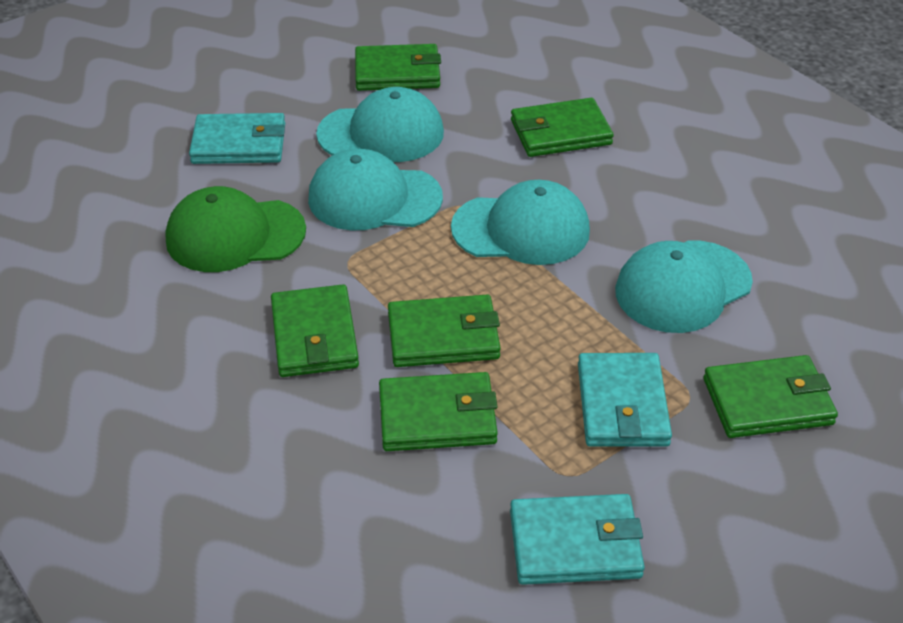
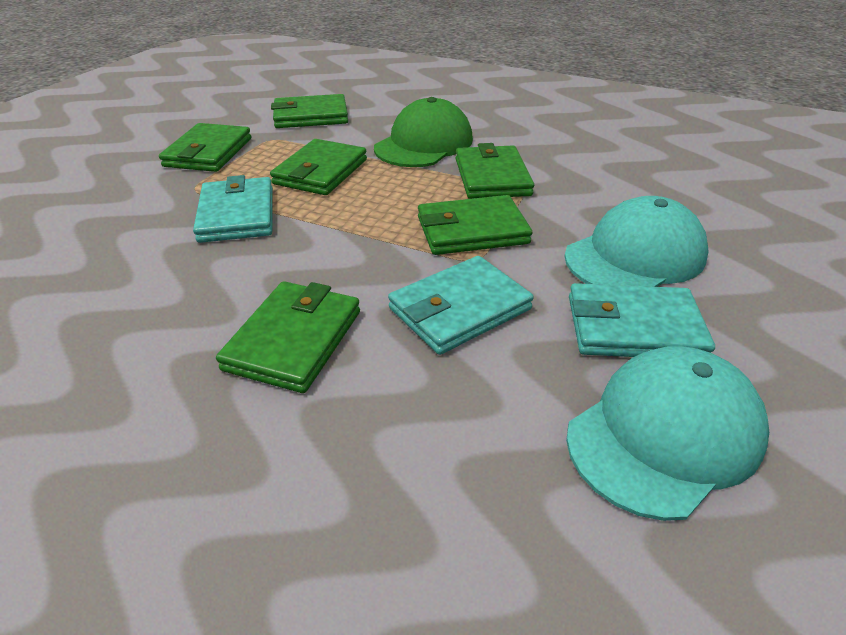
turquoise cap: 4 -> 2

